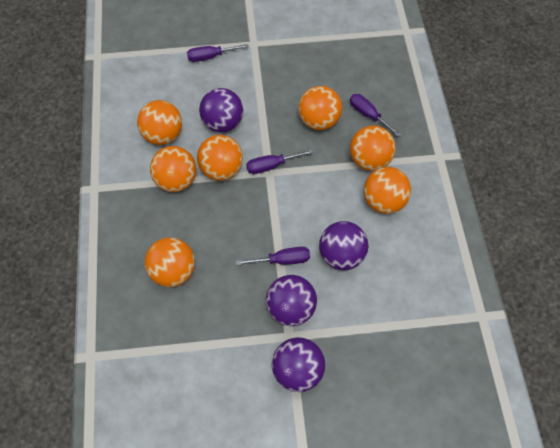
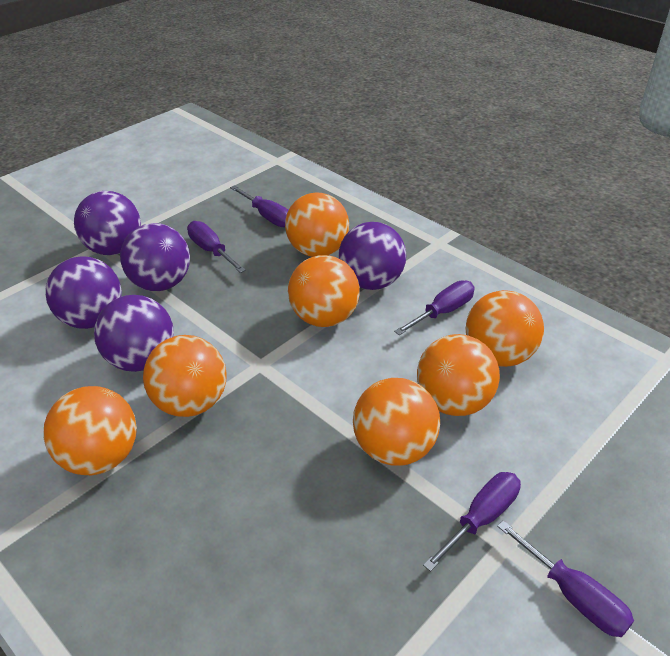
purple ball: 4 -> 5
purple screwdriver: 4 -> 5

